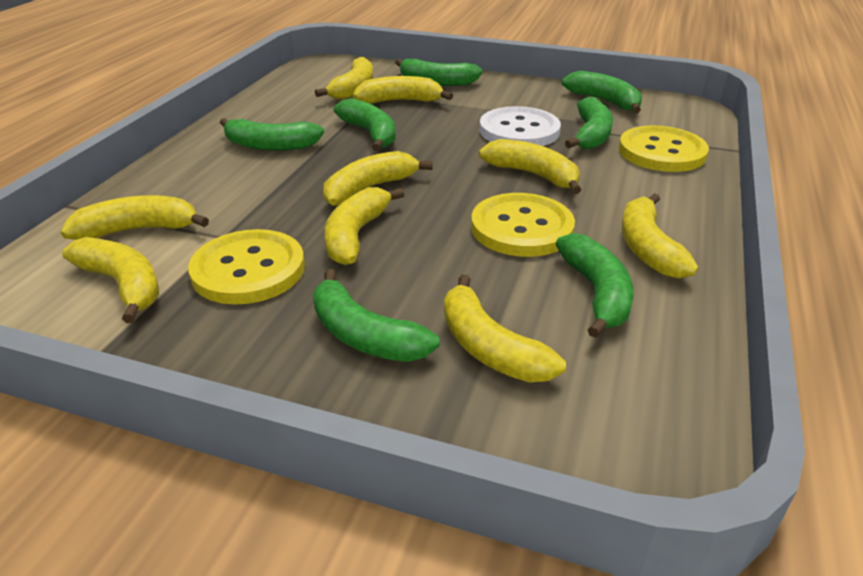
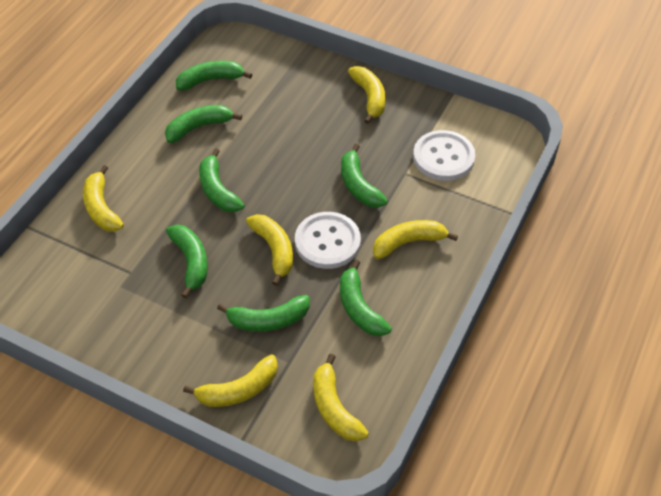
white button: 1 -> 2
yellow banana: 9 -> 6
yellow button: 3 -> 0

